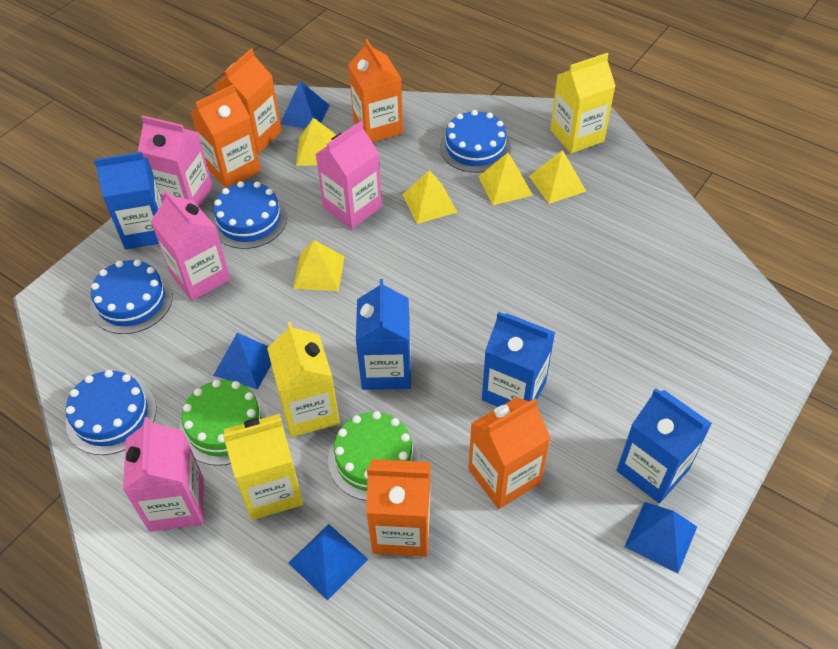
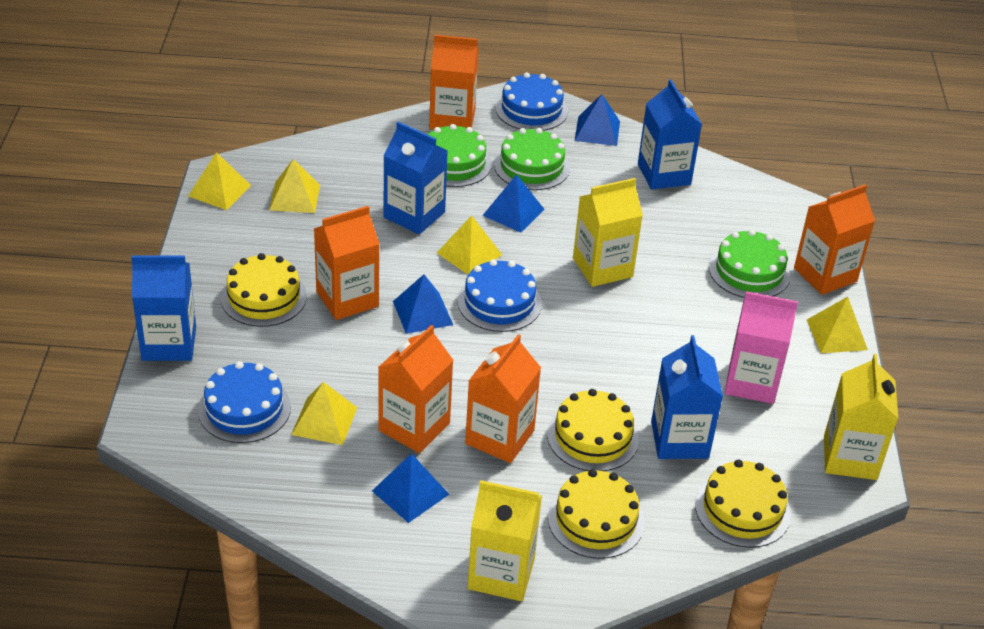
blue cake: 4 -> 3
green cake: 2 -> 3
pink carton: 4 -> 1
yellow cake: 0 -> 4

